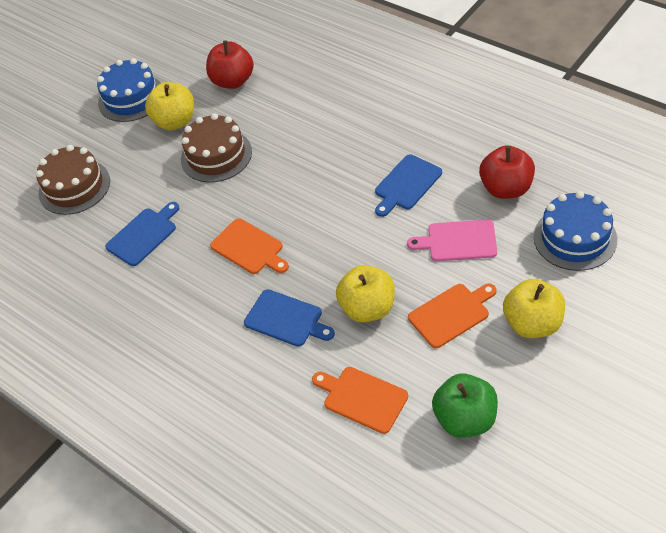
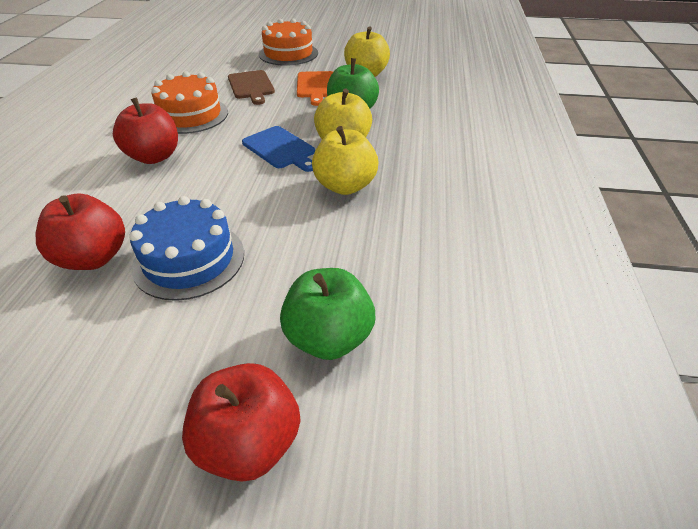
blue cake: 2 -> 1
blue cutting board: 3 -> 1
brown cake: 2 -> 0
brown cutting board: 0 -> 1
green apple: 1 -> 2
orange cake: 0 -> 2
orange cutting board: 3 -> 1
pink cutting board: 1 -> 0
red apple: 2 -> 3

